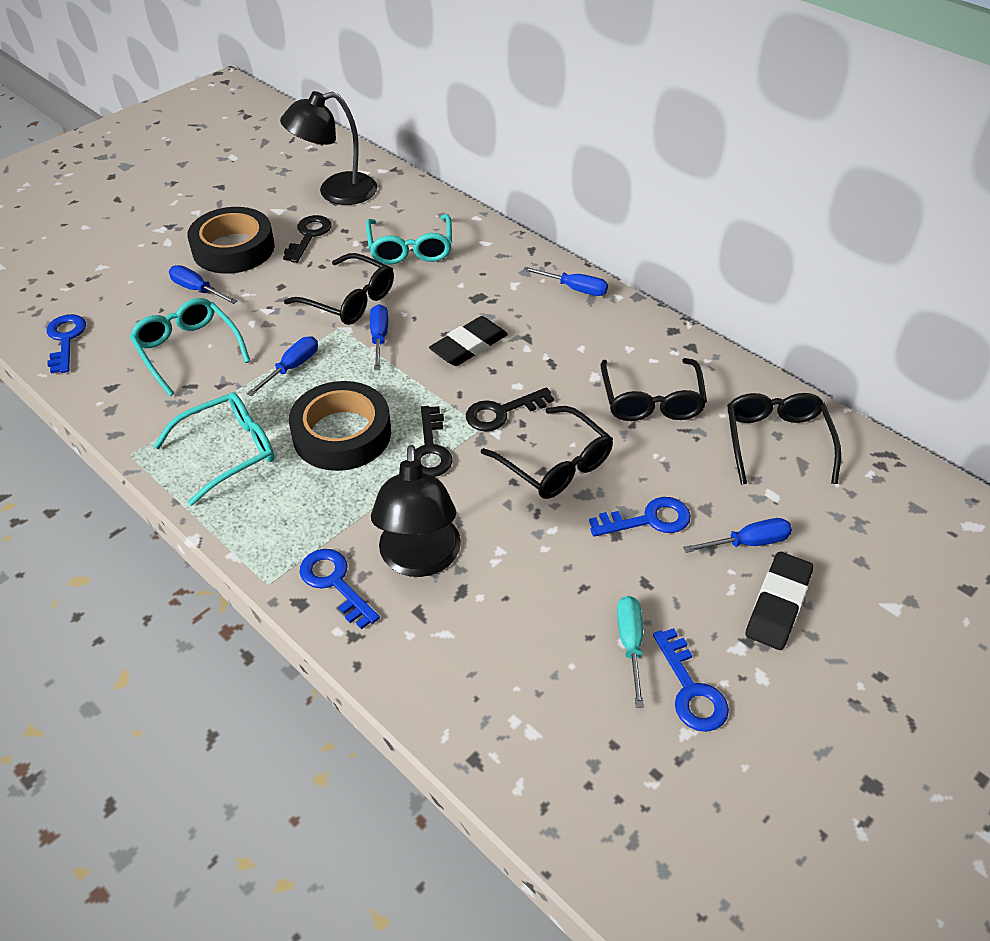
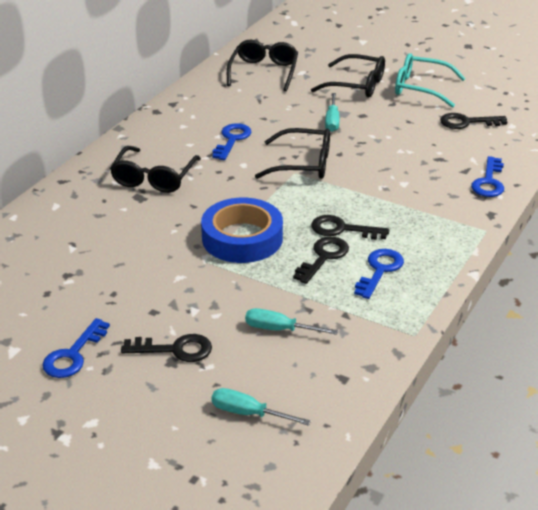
black eraser: 2 -> 0
black key: 3 -> 4
black lamp: 2 -> 0
black tape: 2 -> 0
blue screwdriver: 5 -> 0
blue tape: 0 -> 1
turquoise glasses: 3 -> 1
turquoise screwdriver: 1 -> 3

